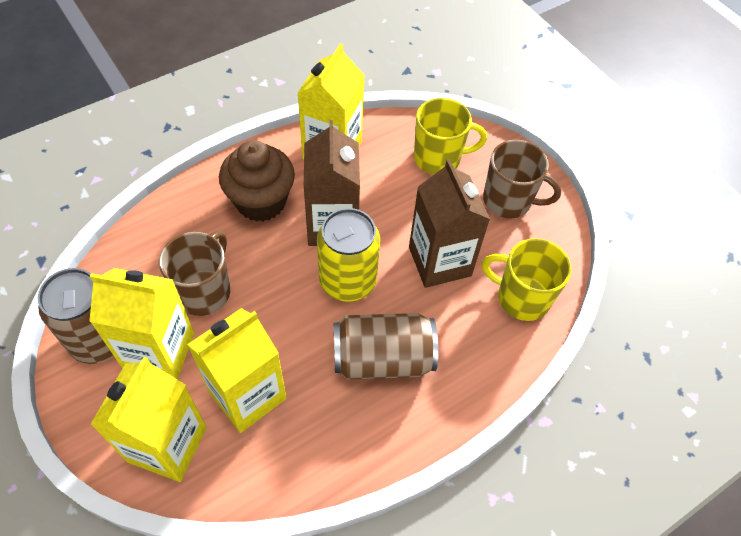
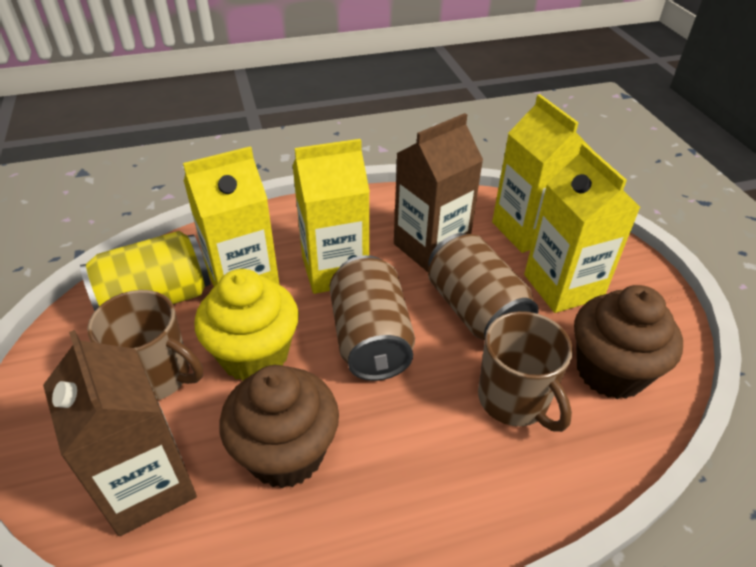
brown cupcake: 1 -> 2
yellow cupcake: 0 -> 1
yellow mug: 2 -> 0

